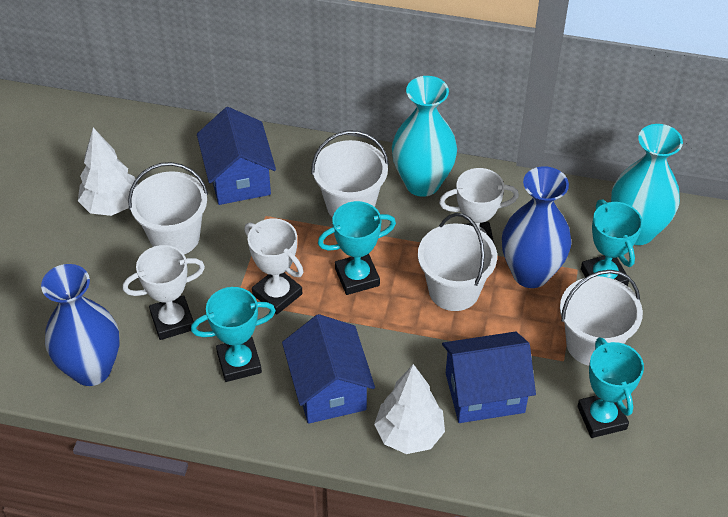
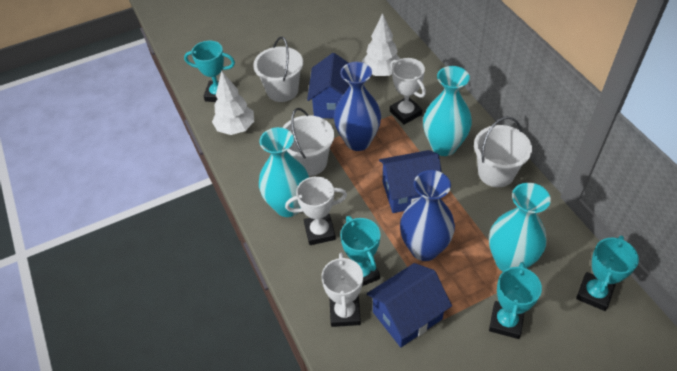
turquoise vase: 2 -> 3
white bucket: 4 -> 3

